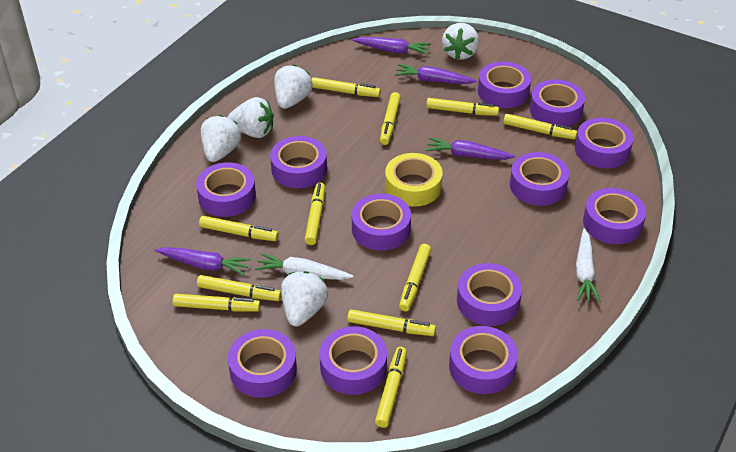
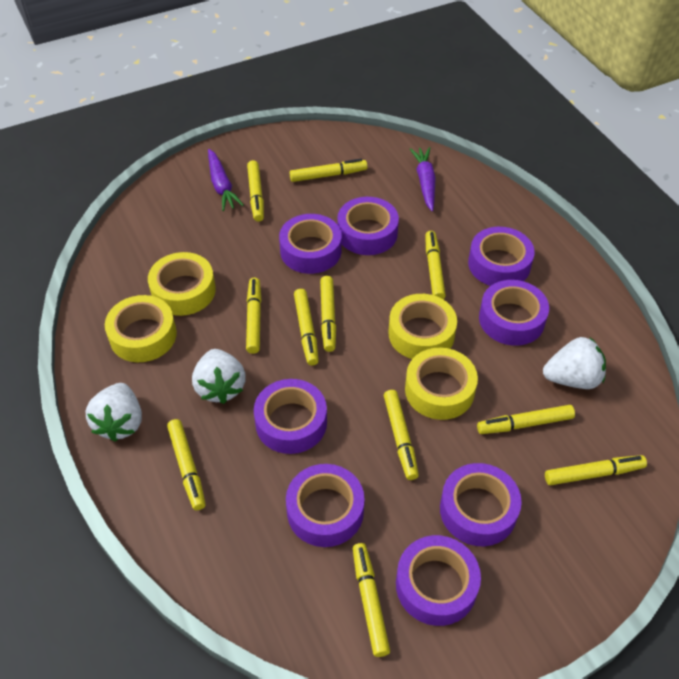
purple carrot: 4 -> 2
purple tape: 12 -> 8
white carrot: 2 -> 0
white strawberry: 5 -> 3
yellow tape: 1 -> 4

